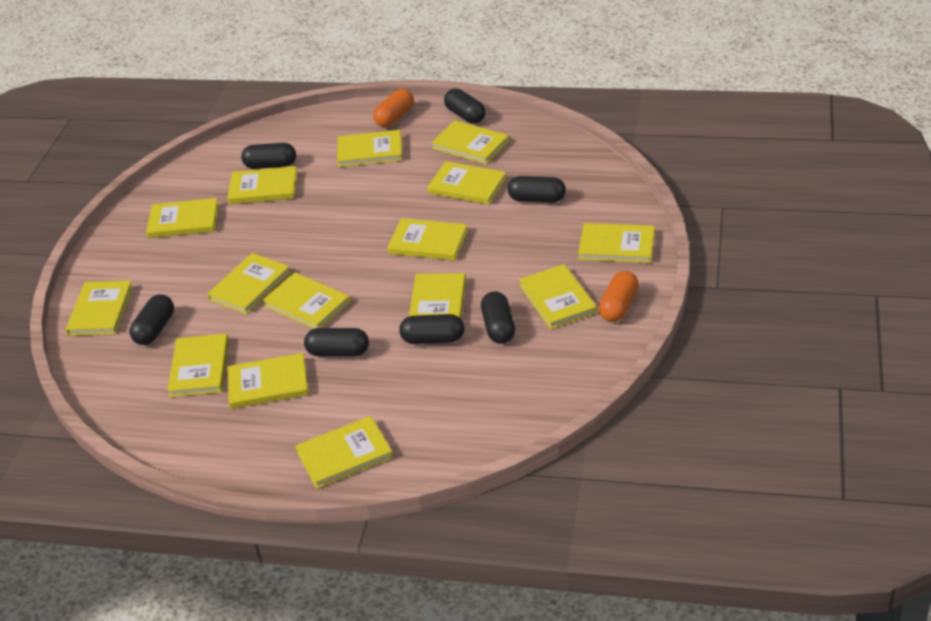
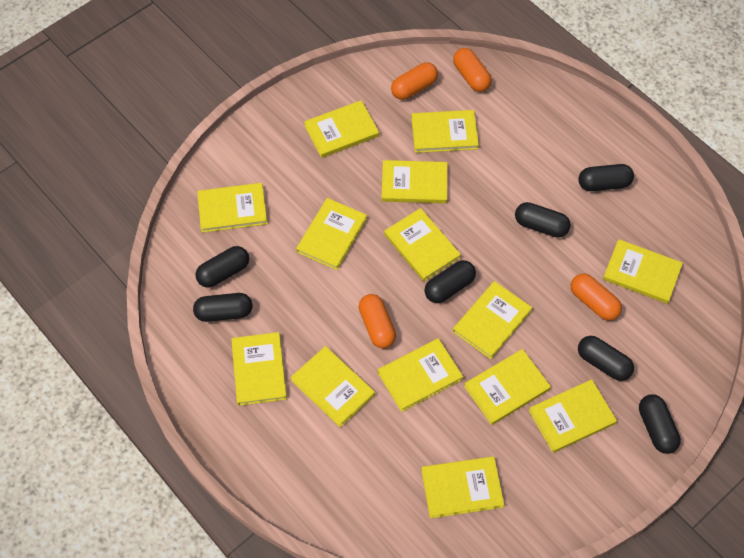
orange capsule: 2 -> 4
yellow book: 15 -> 14

